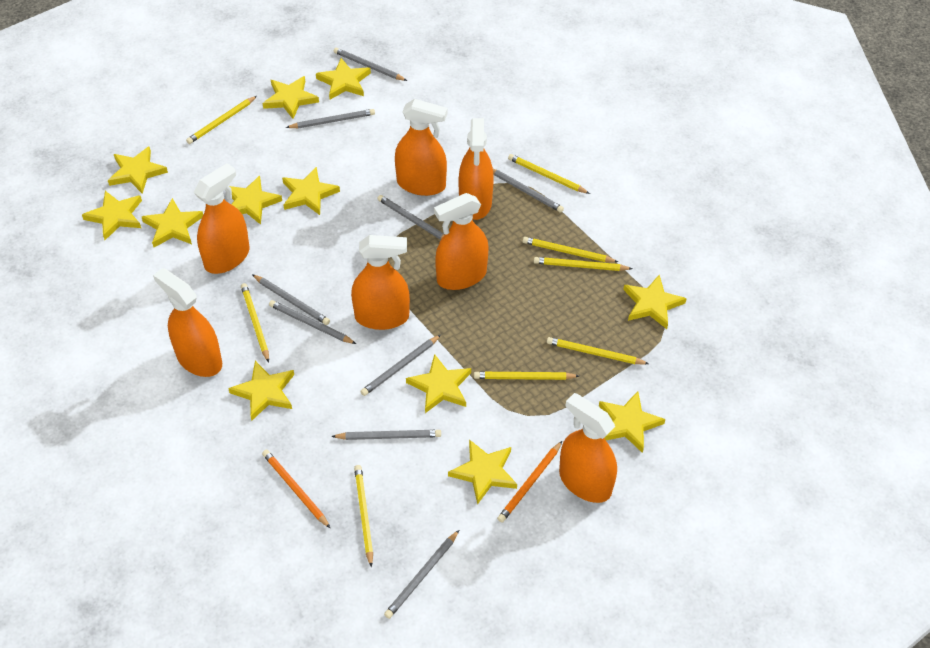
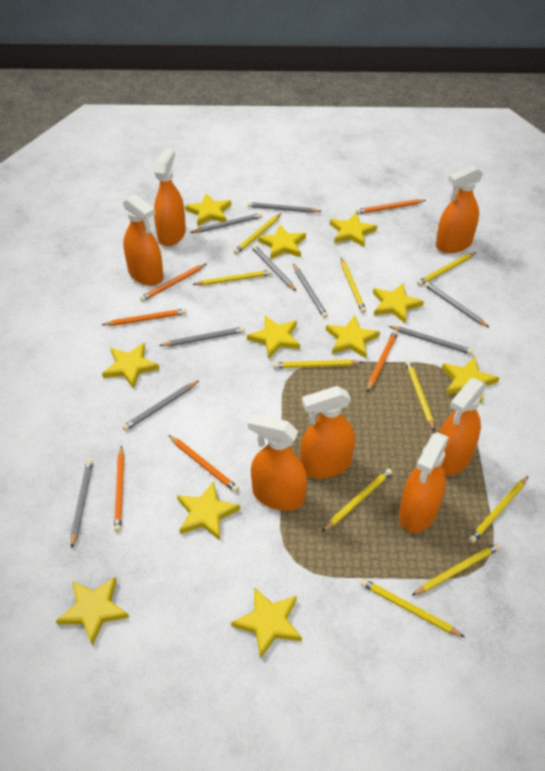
orange pencil: 2 -> 6
yellow pencil: 8 -> 10
yellow star: 12 -> 11

